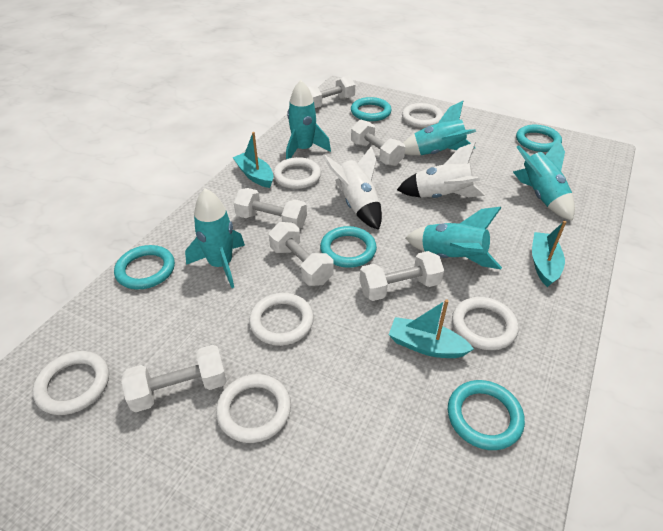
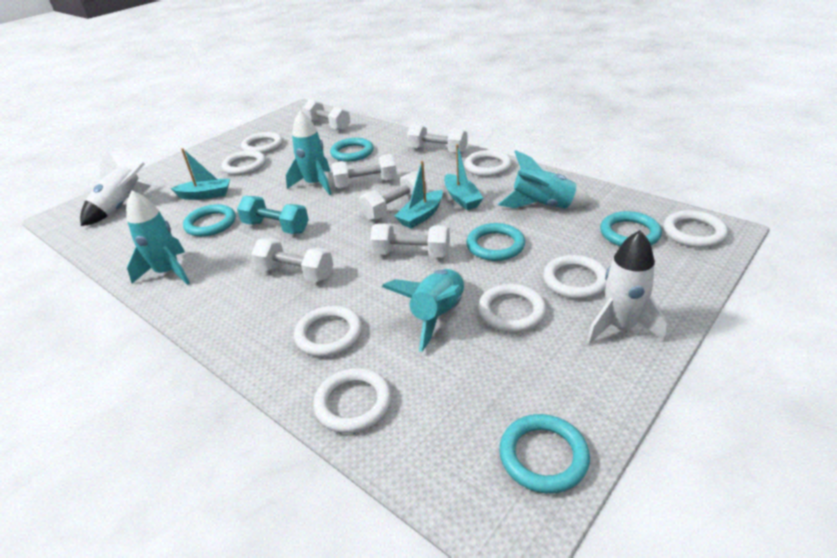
turquoise dumbbell: 0 -> 1
turquoise rocket: 5 -> 4
white ring: 6 -> 8

